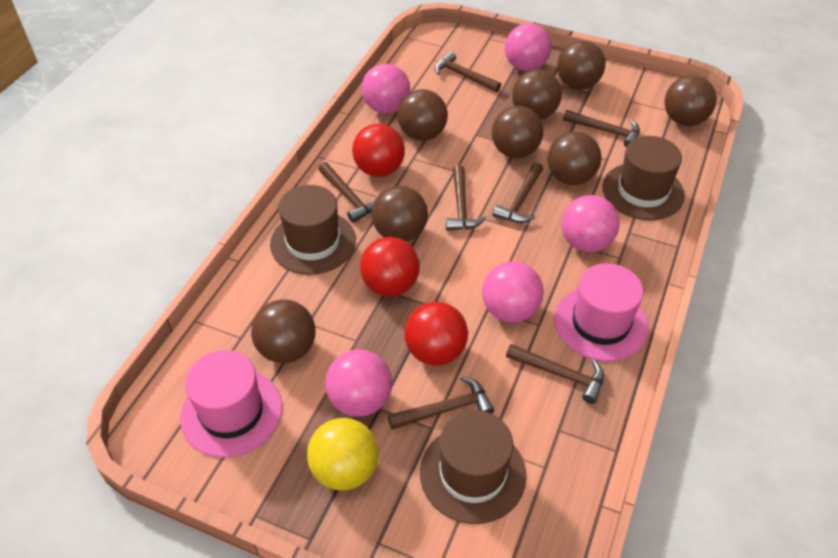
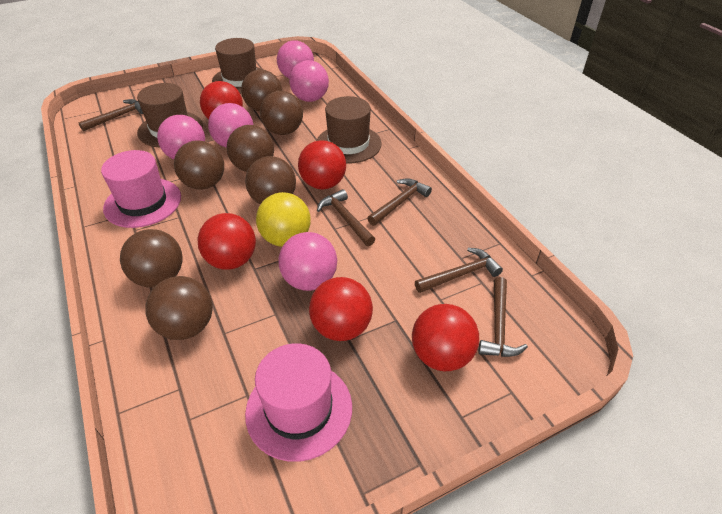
brown ball: 8 -> 7
brown hammer: 7 -> 5
red ball: 3 -> 5

